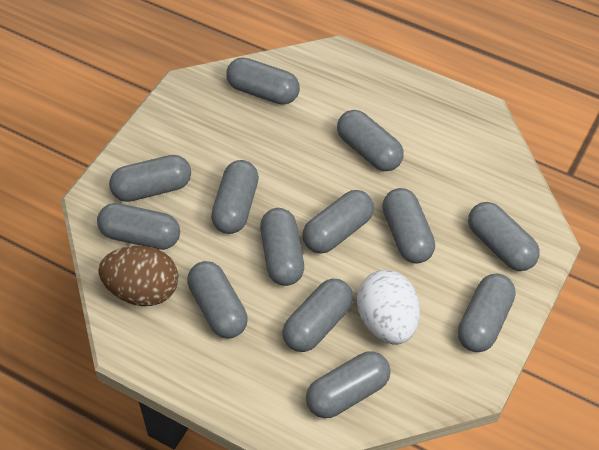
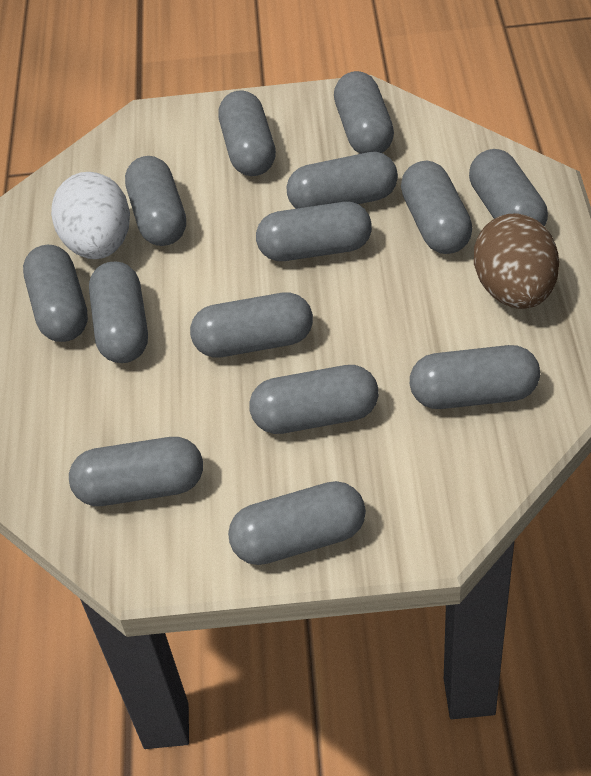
grey capsule: 13 -> 14

